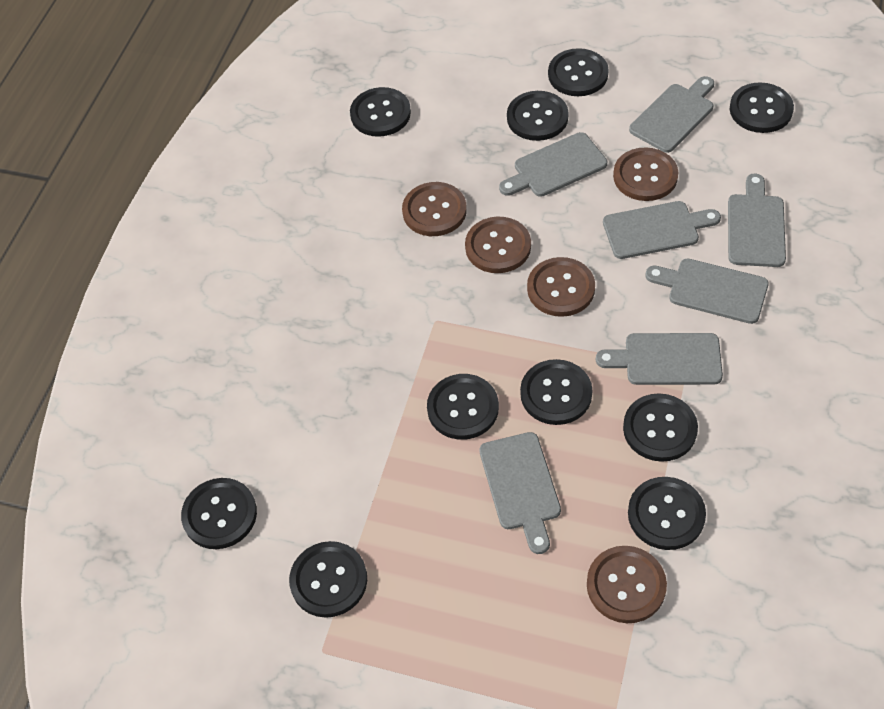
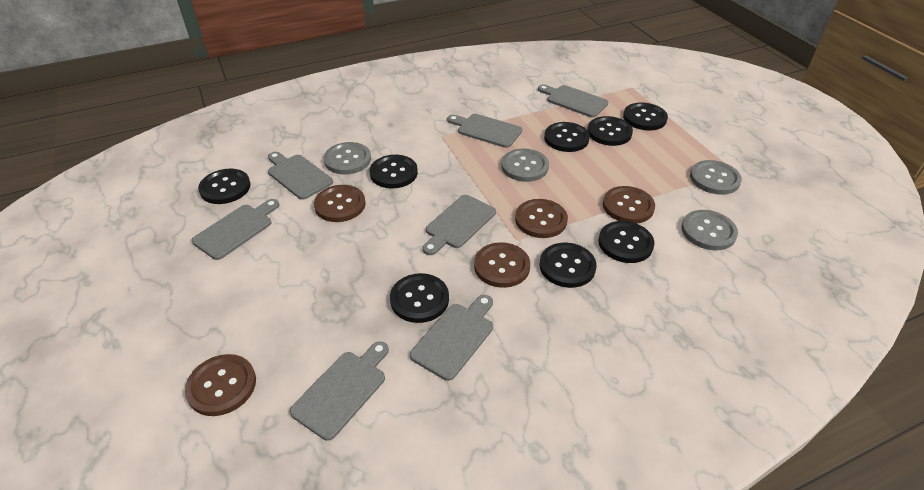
black button: 10 -> 8
grey button: 0 -> 4

